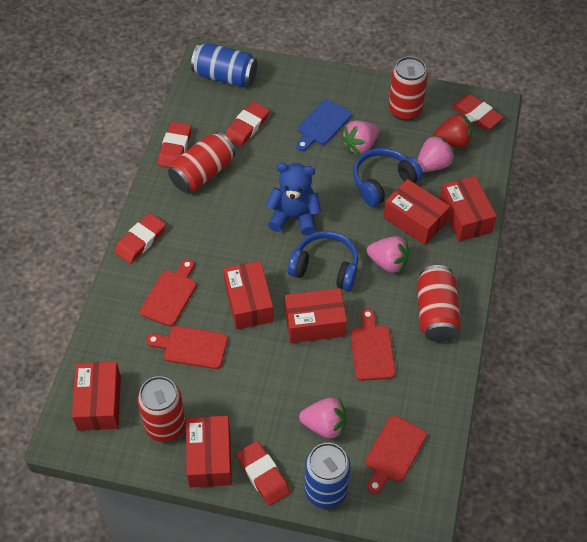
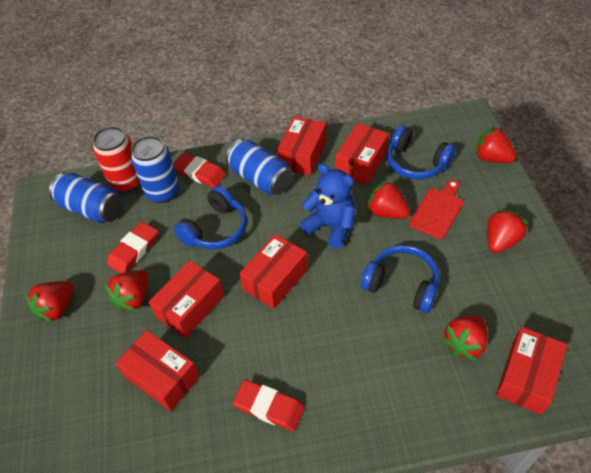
blue can: 2 -> 3
blue cutting board: 1 -> 0
blue headphones: 2 -> 3
pink strawberry: 4 -> 0
red can: 4 -> 1
red cutting board: 4 -> 1
red eraser: 5 -> 3
red strawberry: 1 -> 6

